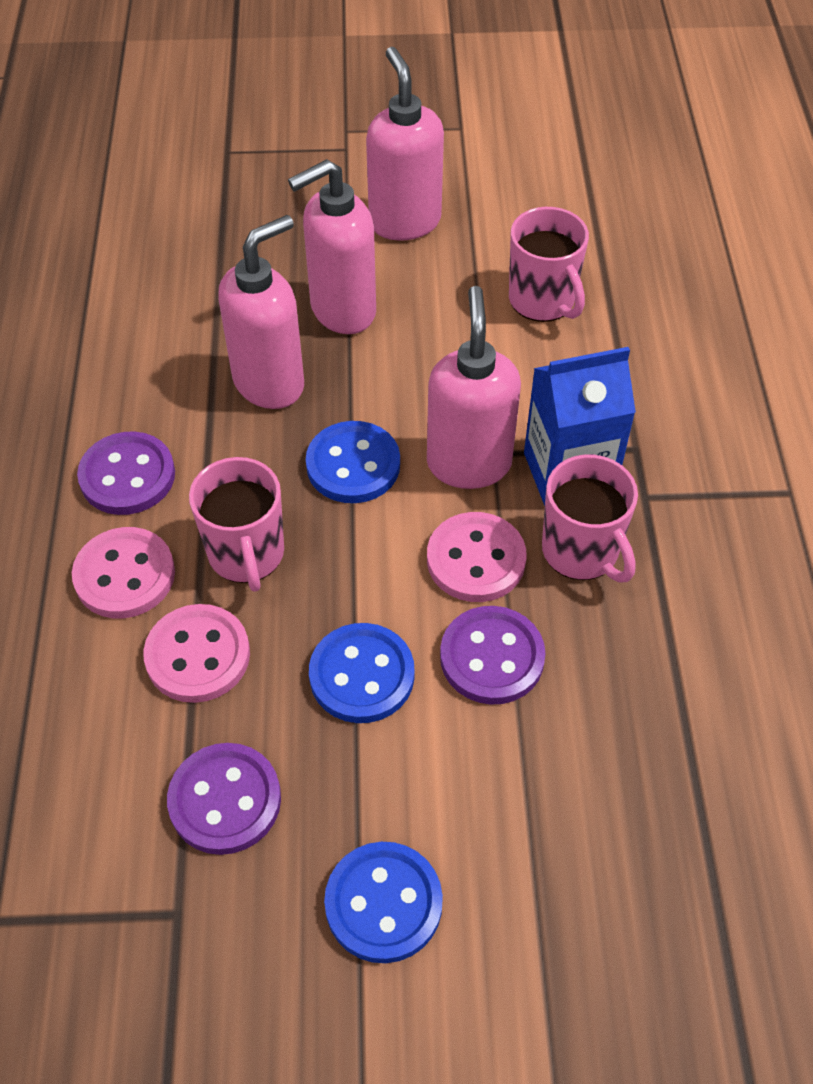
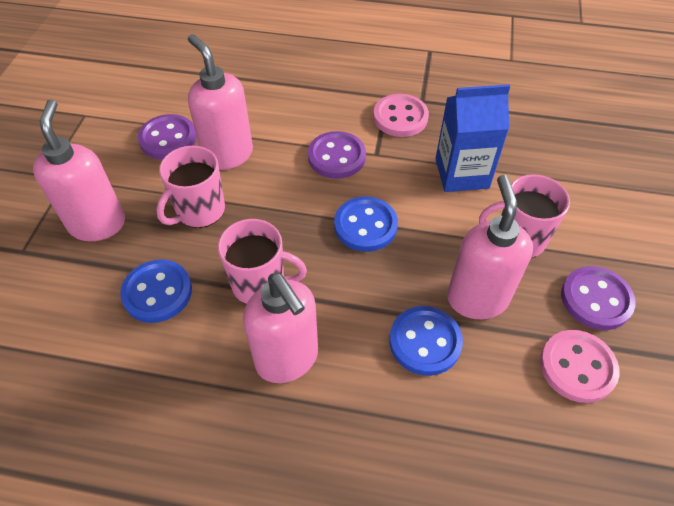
pink button: 3 -> 2

